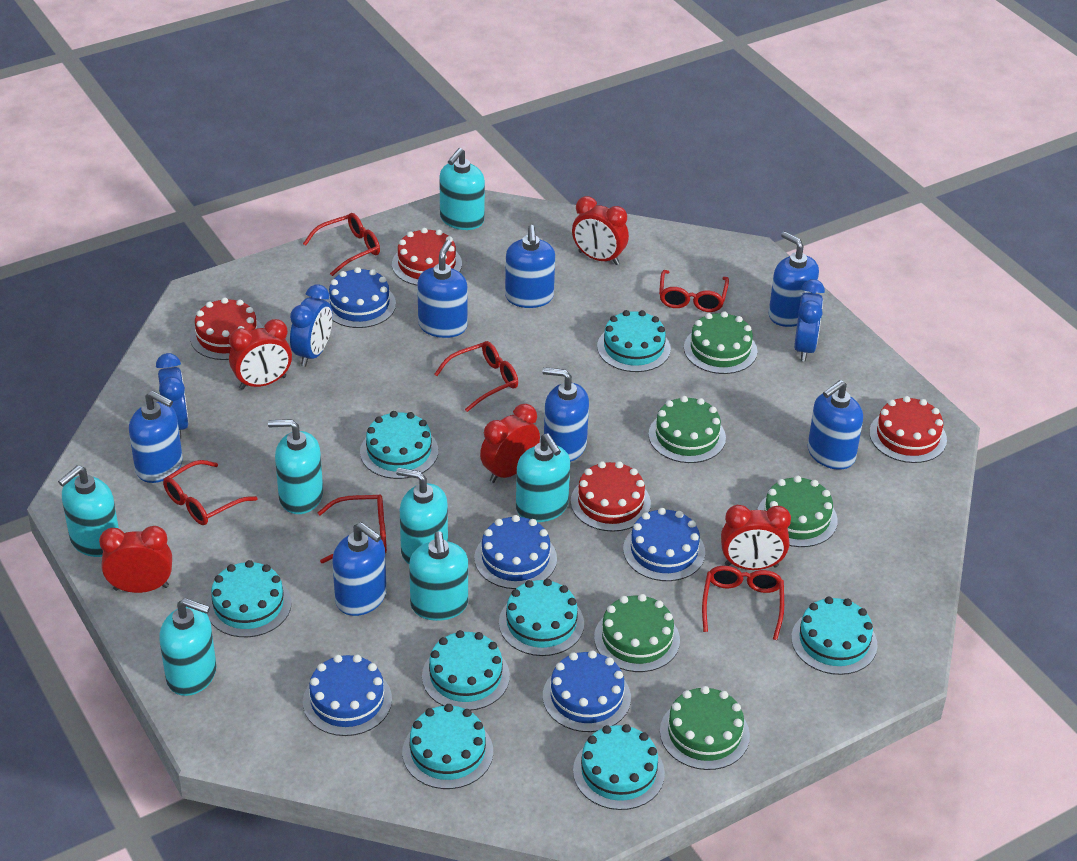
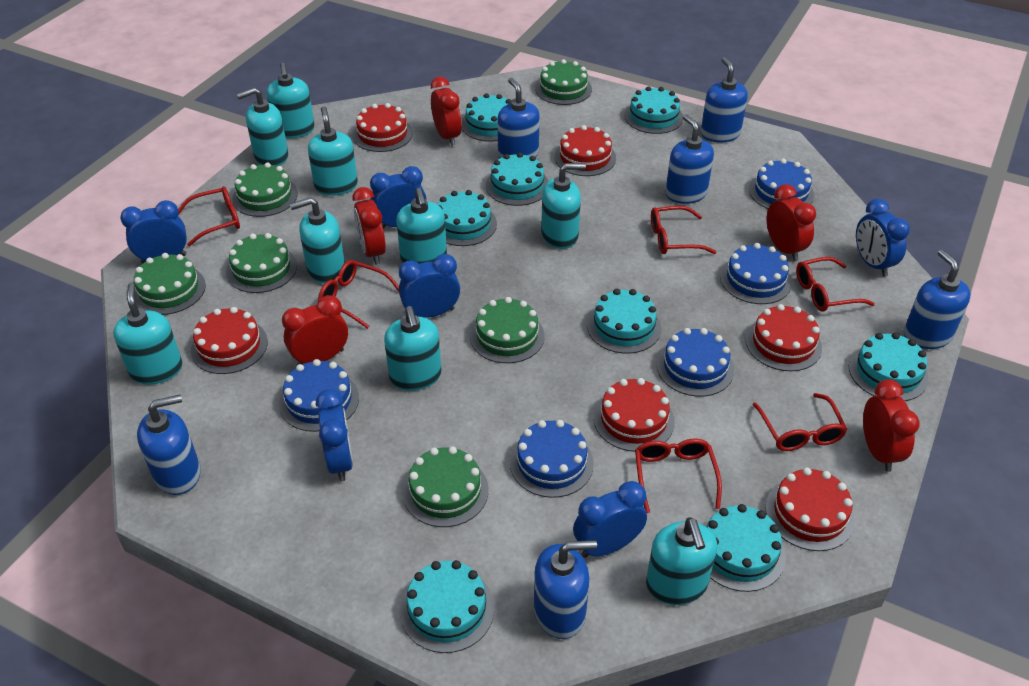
blue clock: 3 -> 6
blue soap dispenser: 7 -> 6
green cake: 5 -> 6
red cake: 4 -> 6
turquoise soap dispenser: 7 -> 9

